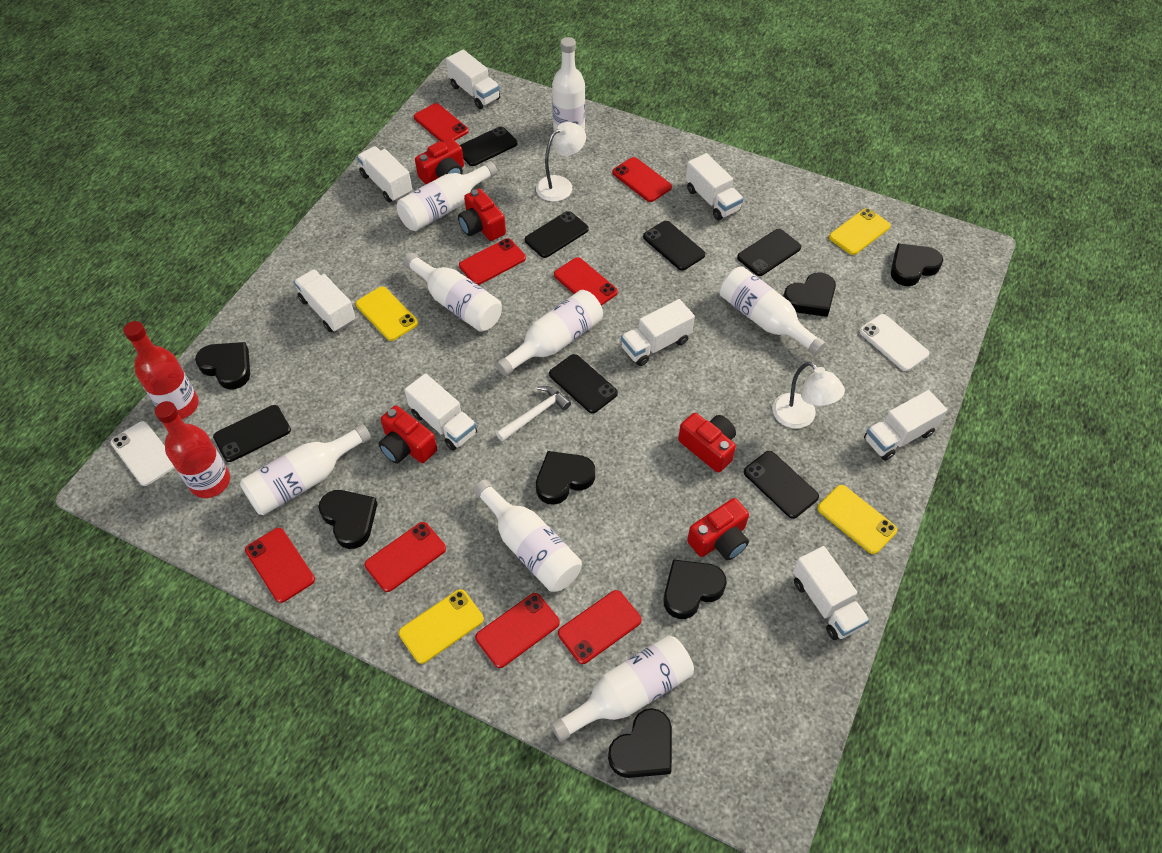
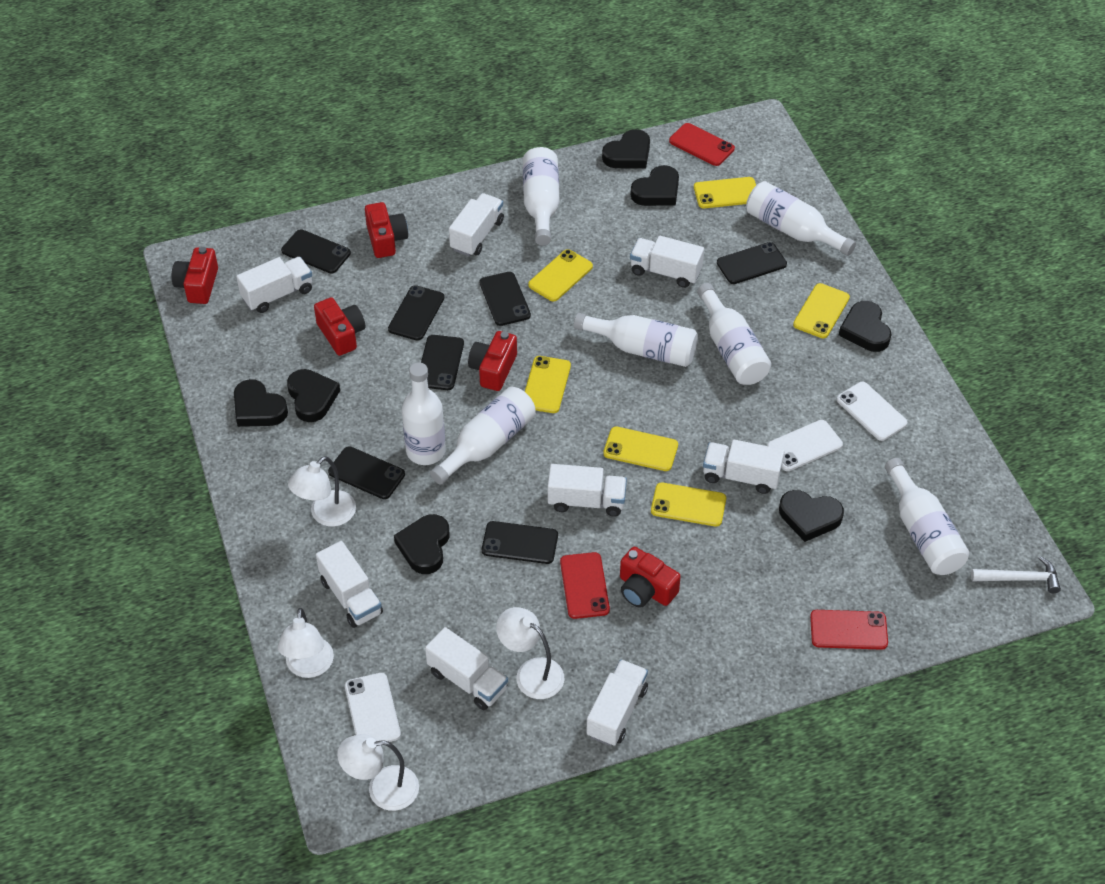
red bottle: 2 -> 0
red phone: 8 -> 3
white bottle: 8 -> 7
white lamp: 2 -> 4
white phone: 2 -> 3
yellow phone: 4 -> 6

